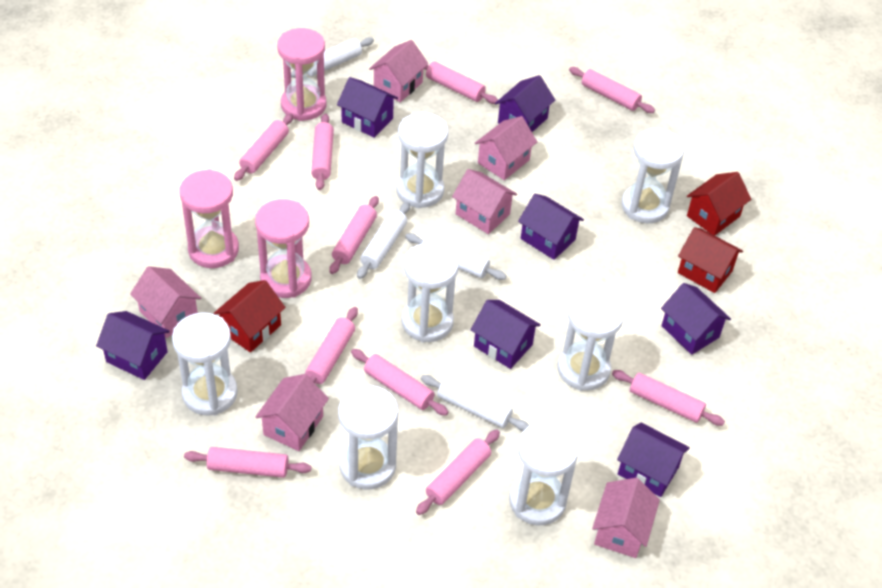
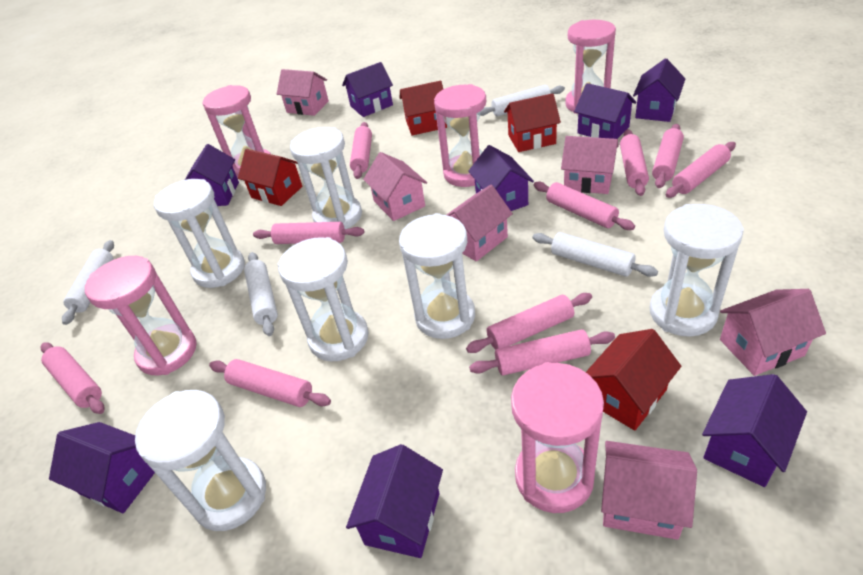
pink hourglass: 3 -> 5
purple house: 7 -> 8
red house: 3 -> 4
white hourglass: 7 -> 6

